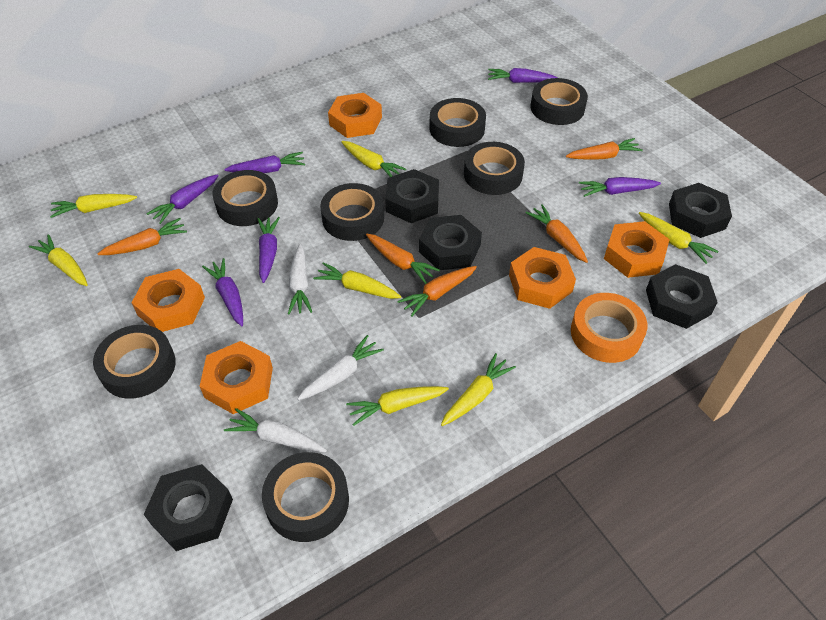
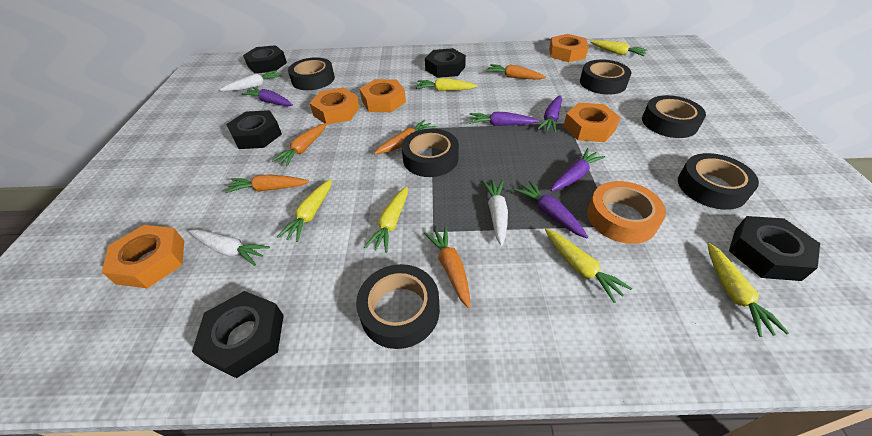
black tape: 7 -> 6
purple carrot: 6 -> 5
yellow carrot: 7 -> 6

